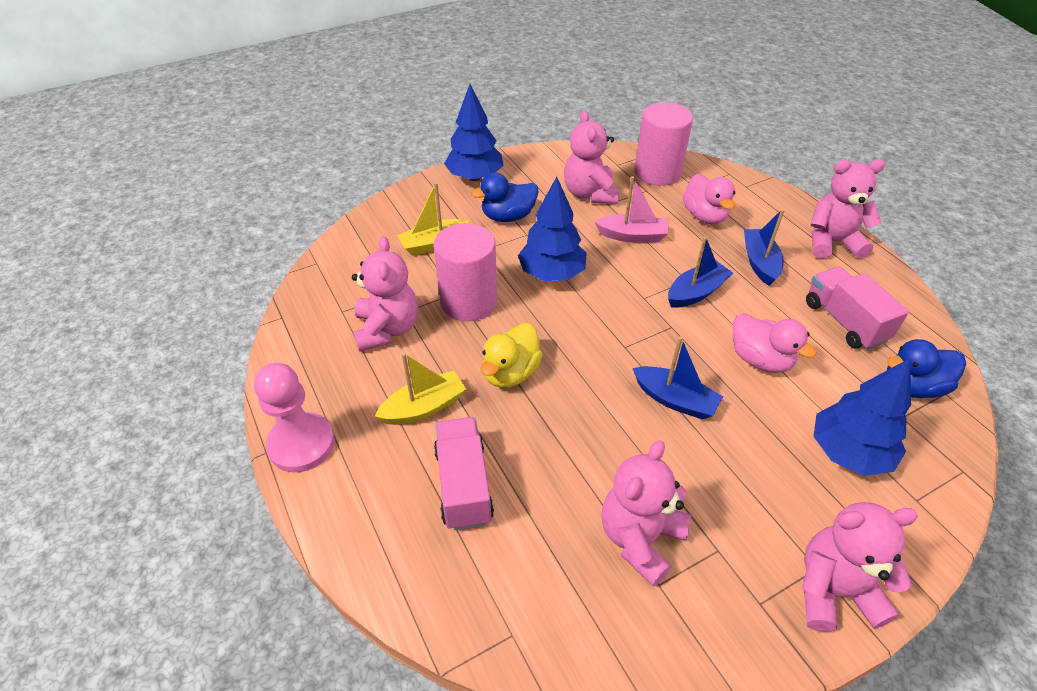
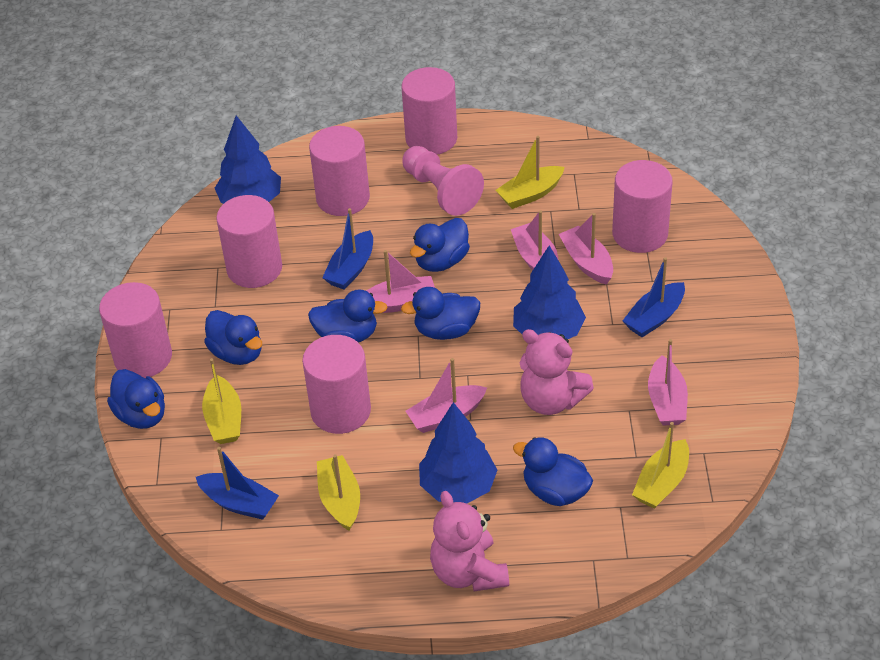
blue duck: 2 -> 6
pink boat: 1 -> 5
pink cylinder: 2 -> 6
pink duck: 2 -> 0
pink teddy bear: 5 -> 2
pink truck: 2 -> 0
yellow boat: 2 -> 4
yellow duck: 1 -> 0

